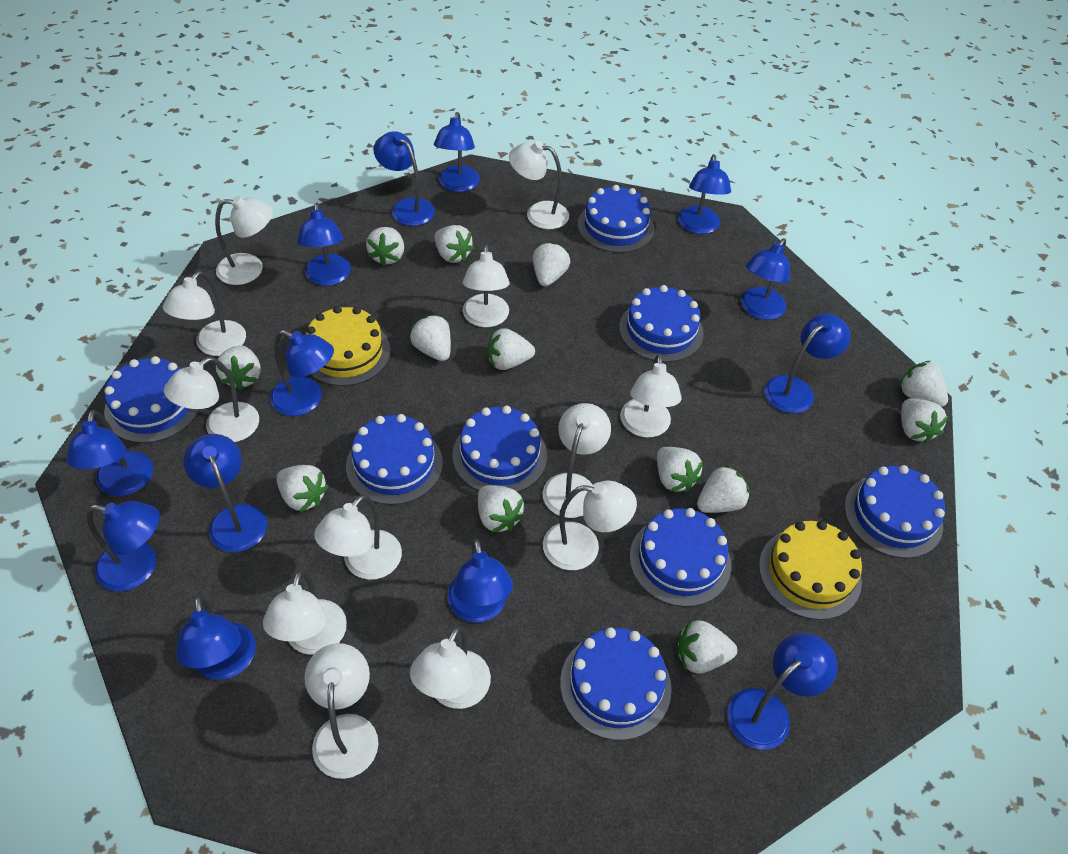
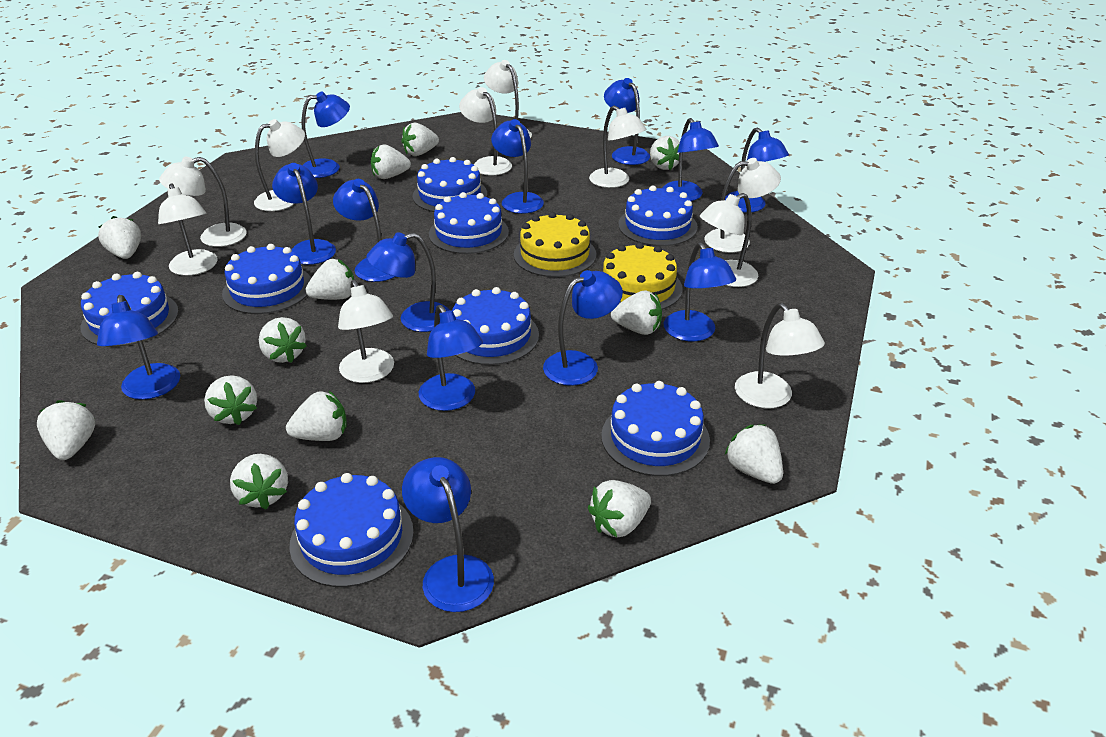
white lamp: 12 -> 10

